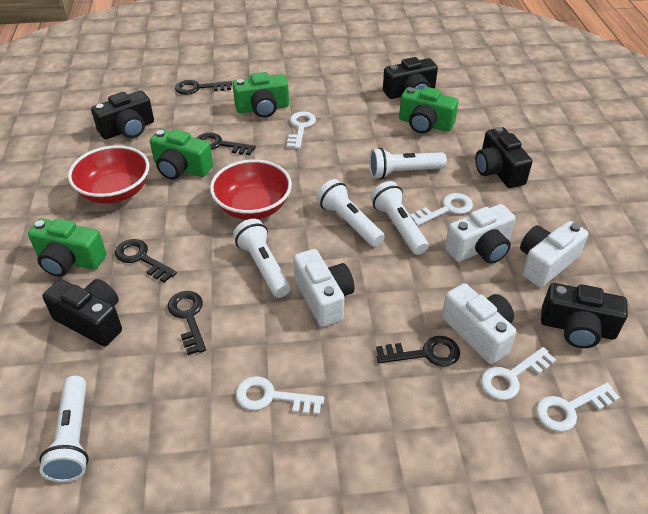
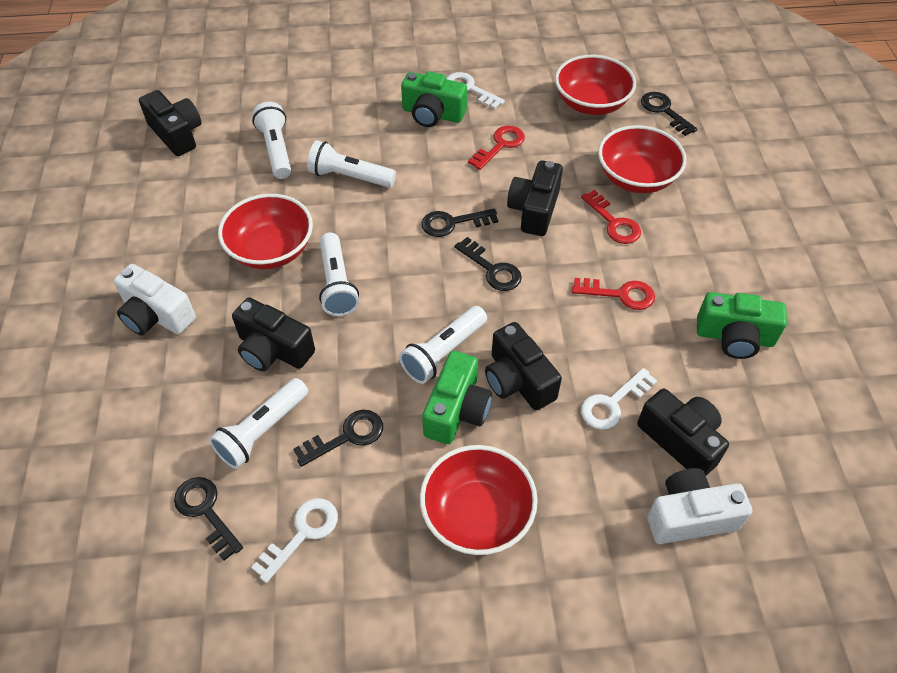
green camera: 4 -> 3
red bowl: 2 -> 4
red key: 0 -> 3
white camera: 4 -> 2
white key: 5 -> 3

